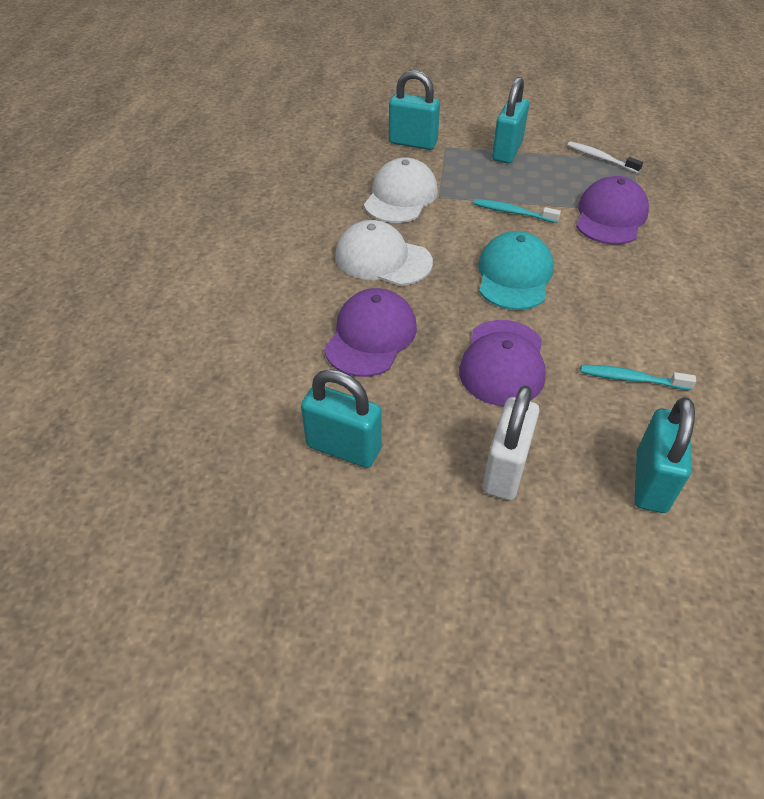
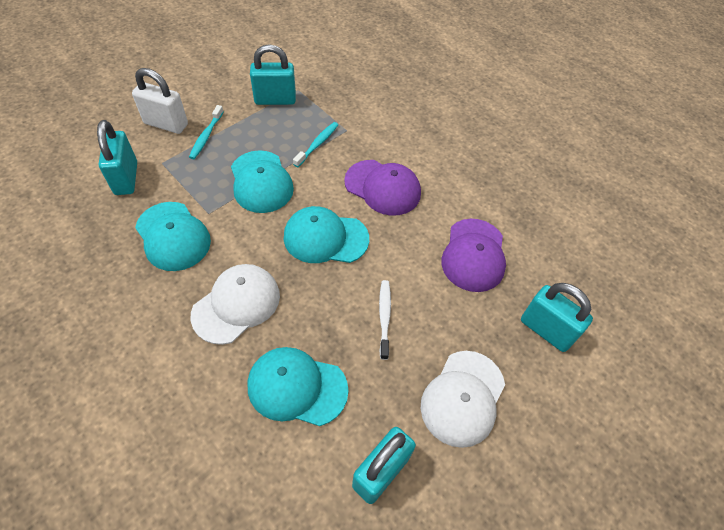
purple cap: 3 -> 2
turquoise cap: 1 -> 4

